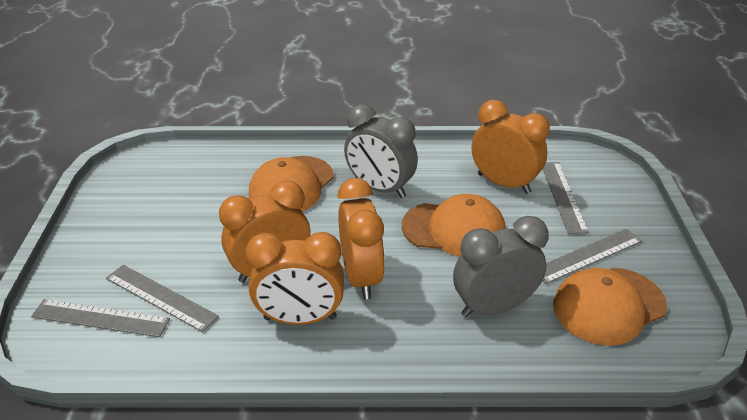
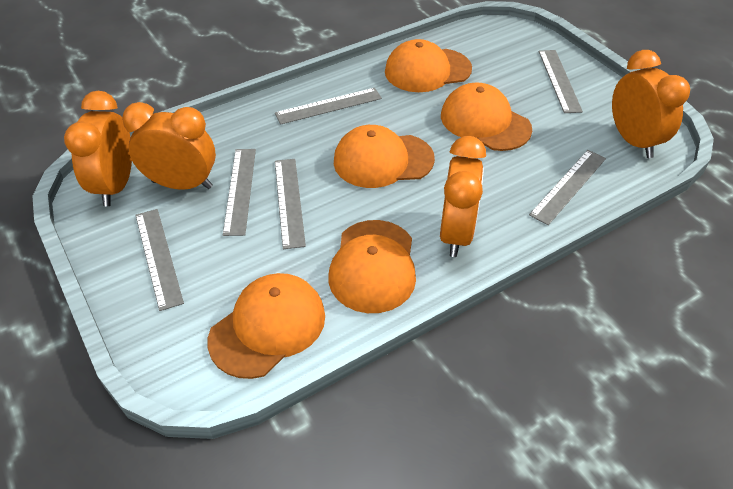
grey clock: 2 -> 0
grey ruler: 4 -> 6
orange cap: 3 -> 5

